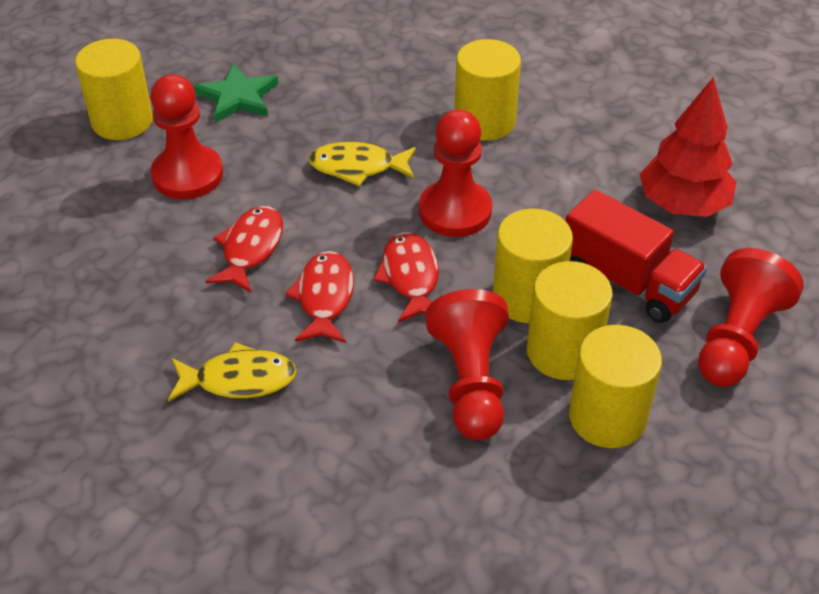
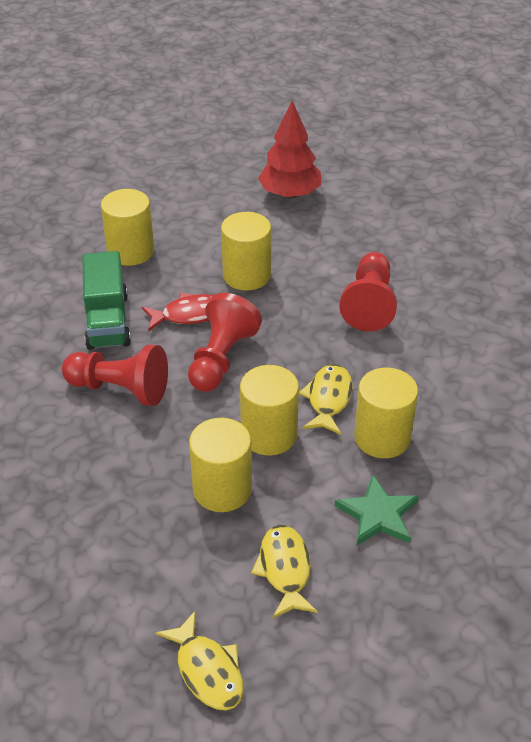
green truck: 0 -> 1
red fish: 3 -> 1
red pawn: 4 -> 3
red truck: 1 -> 0
yellow fish: 2 -> 3

